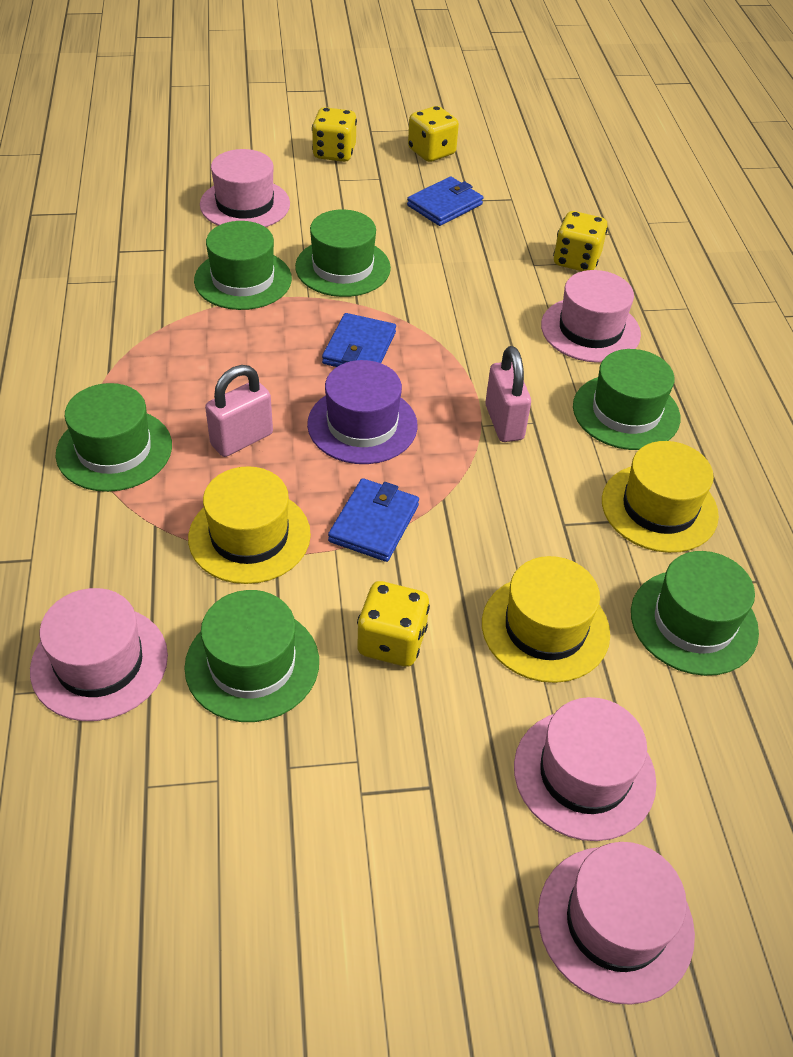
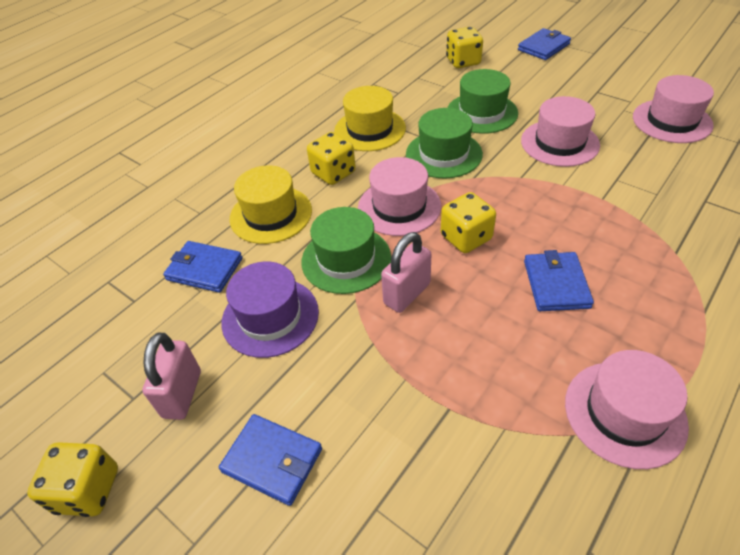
blue wallet: 3 -> 4
green hat: 6 -> 3
pink hat: 5 -> 4
yellow hat: 3 -> 2

